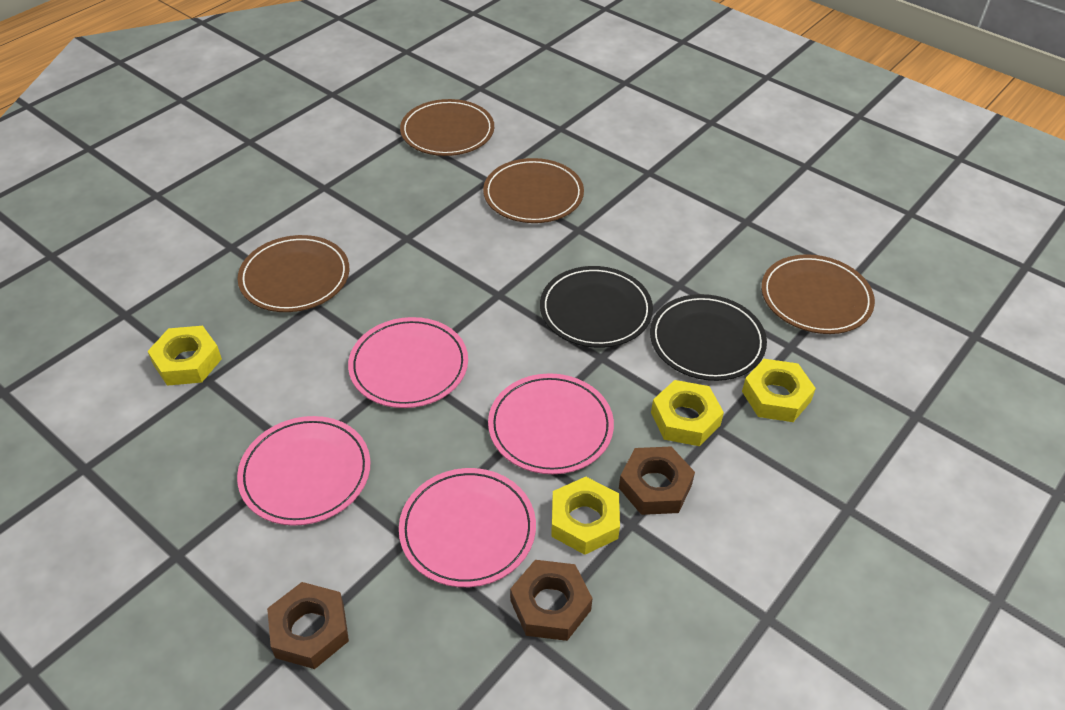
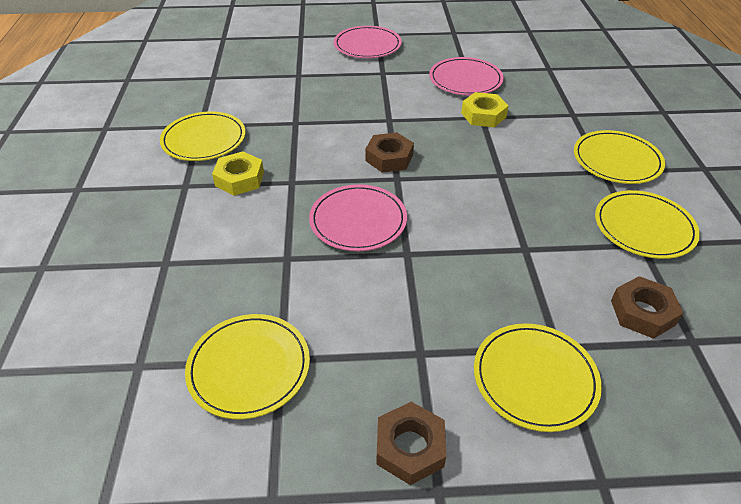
black plate: 2 -> 0
brown plate: 4 -> 0
pink plate: 4 -> 3
yellow nut: 4 -> 2
yellow plate: 0 -> 5

